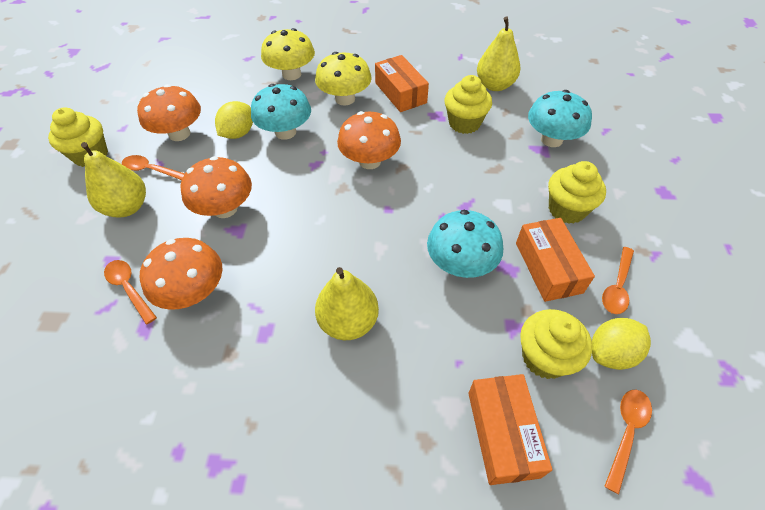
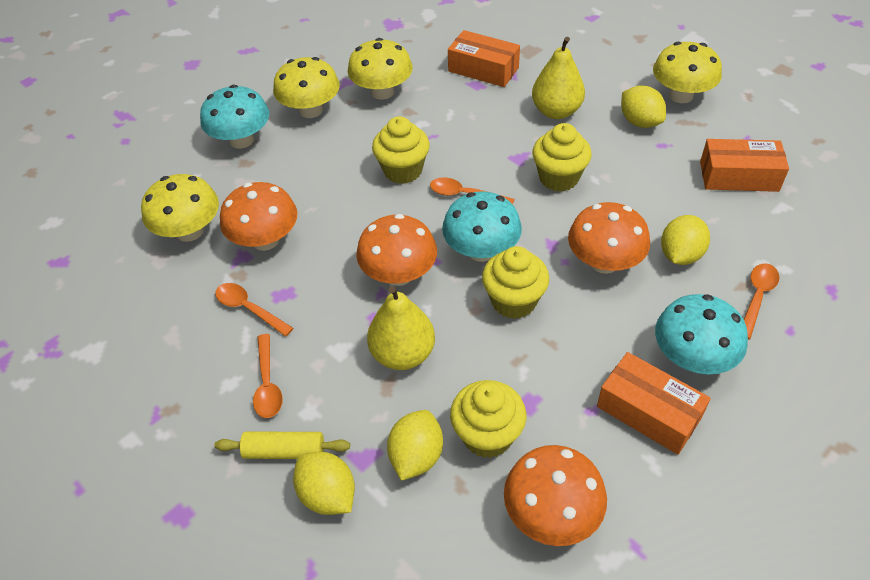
yellow lemon: 2 -> 4
yellow mushroom: 2 -> 4
yellow pear: 3 -> 2
yellow rolling pin: 0 -> 1

